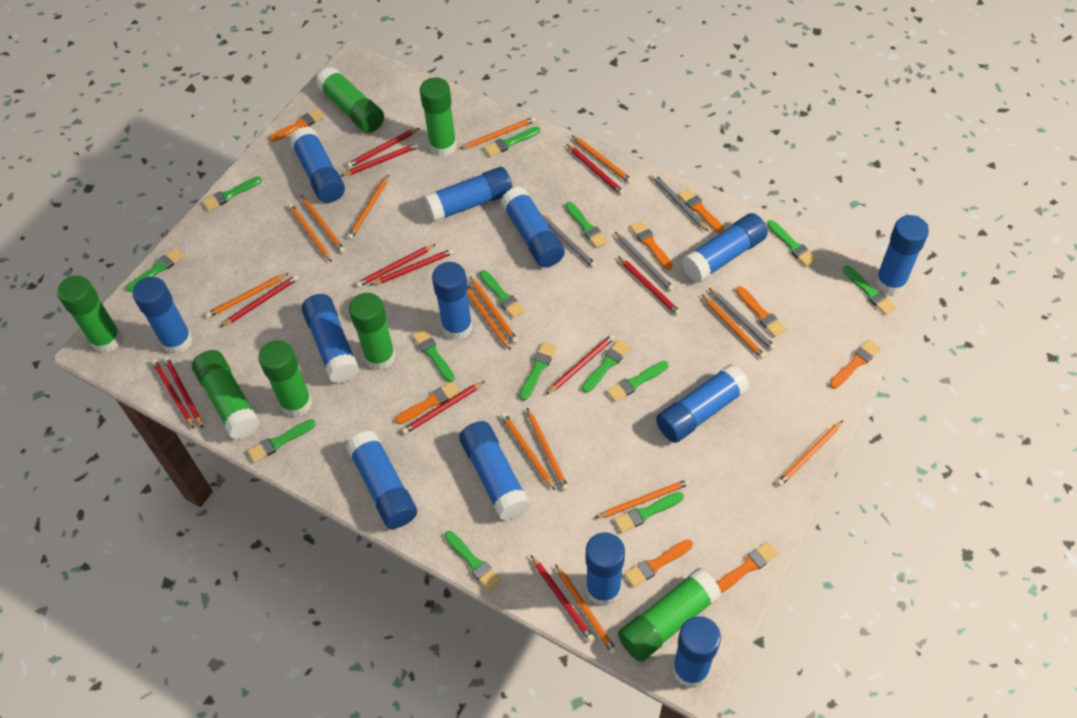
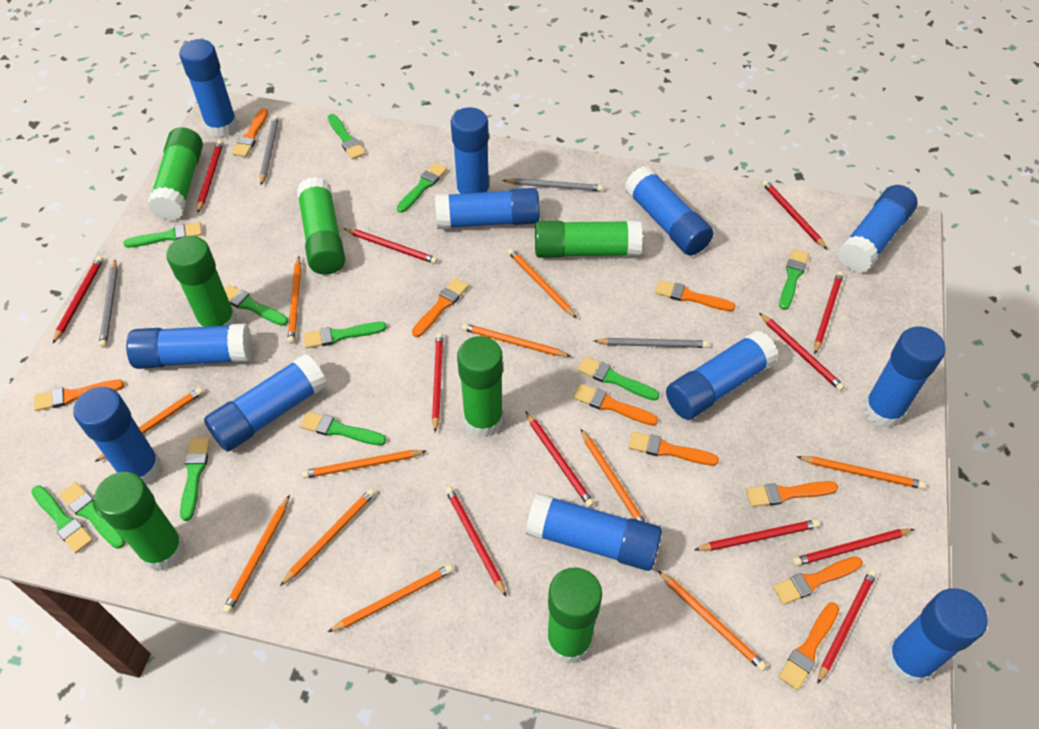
blue glue stick: 13 -> 12
green brush: 14 -> 11
orange brush: 8 -> 9
orange pencil: 14 -> 11

